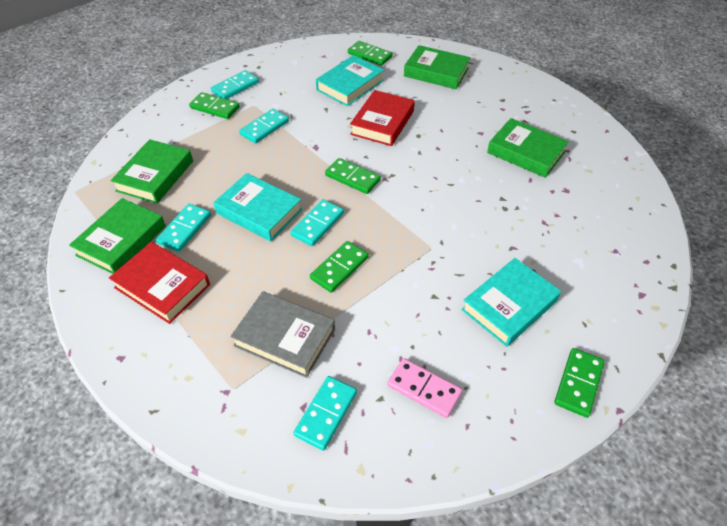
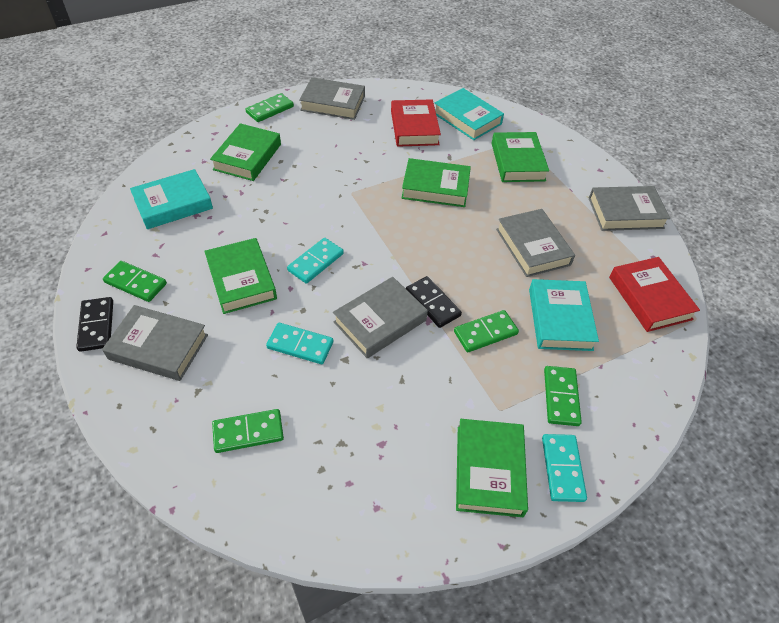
black domino: 0 -> 2
green book: 4 -> 5
grey book: 1 -> 5
pink domino: 1 -> 0
turquoise domino: 5 -> 3

